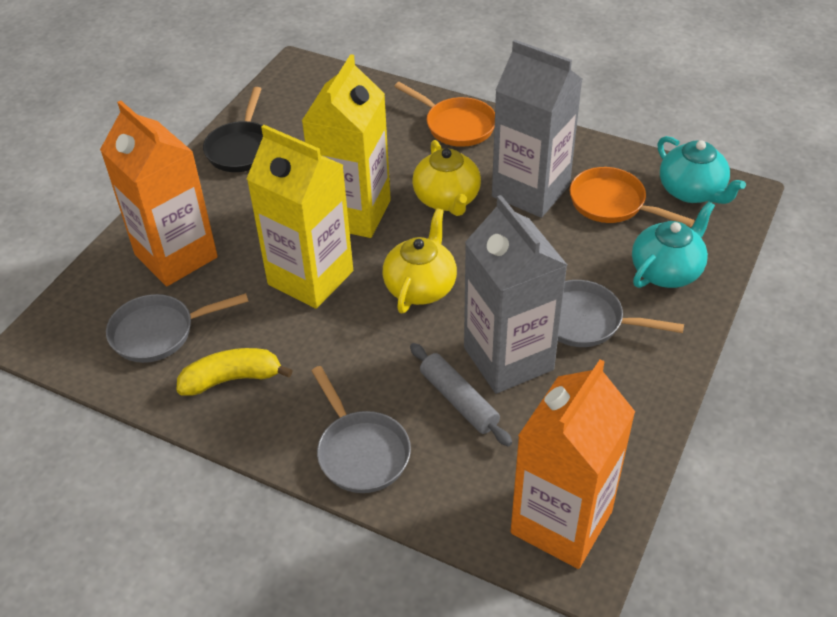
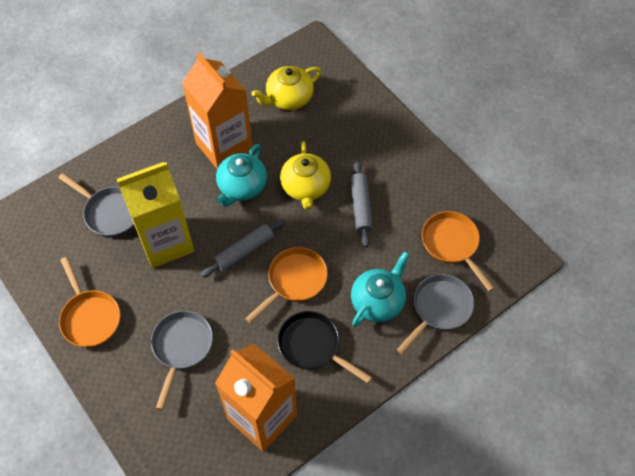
grey carton: 2 -> 0
grey rolling pin: 1 -> 2
orange pan: 2 -> 3
yellow banana: 1 -> 0
yellow carton: 2 -> 1

